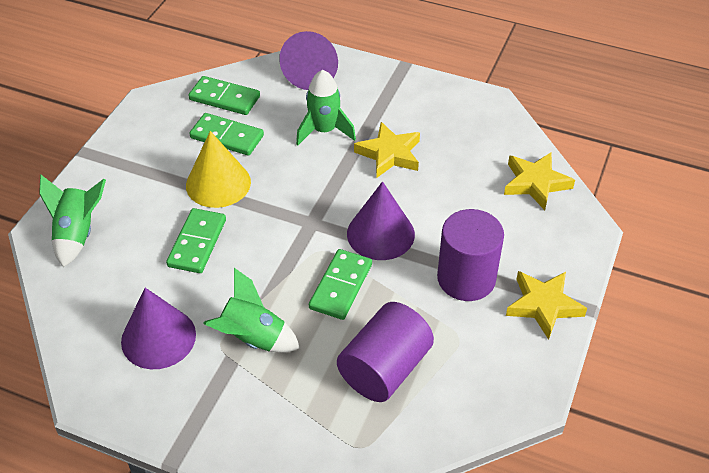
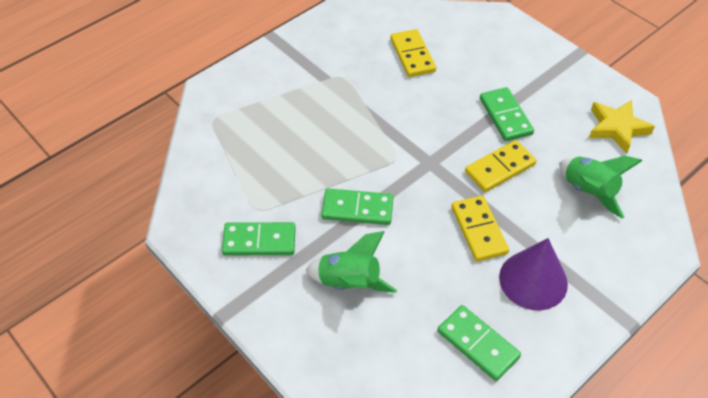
green rocket: 3 -> 2
purple cone: 3 -> 1
purple cylinder: 2 -> 0
yellow cone: 1 -> 0
yellow domino: 0 -> 3
yellow star: 3 -> 1

